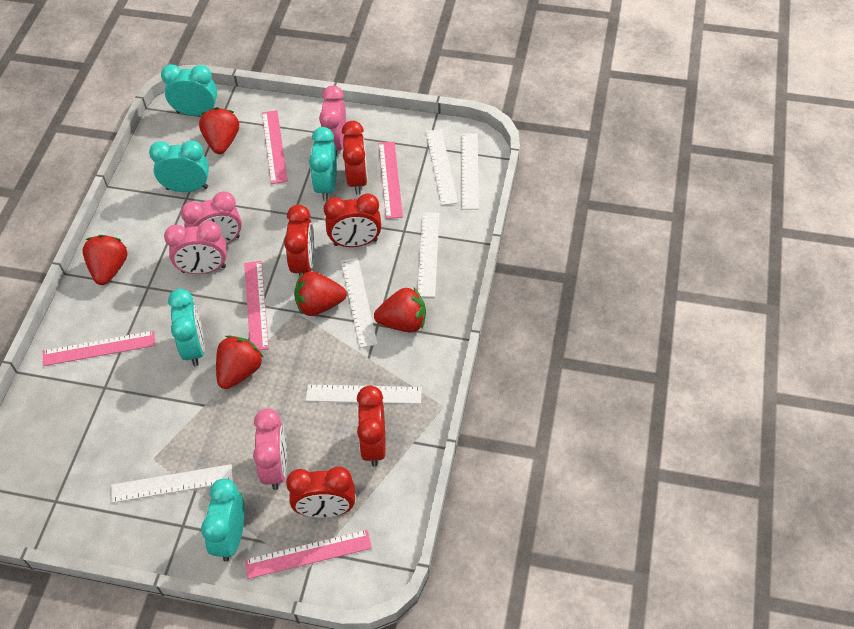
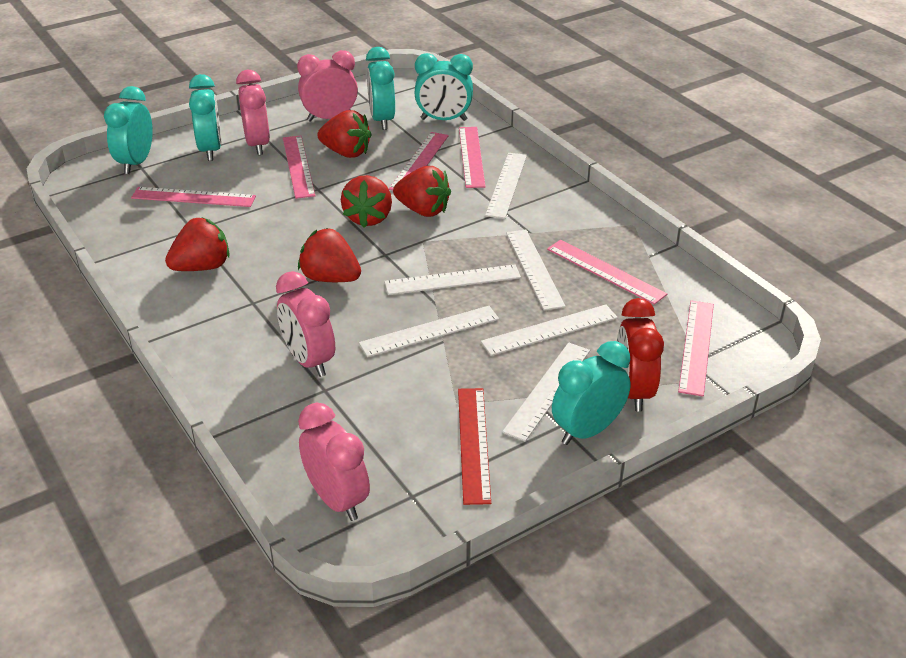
pink ruler: 5 -> 6
red clock: 5 -> 1
red ruler: 0 -> 1

